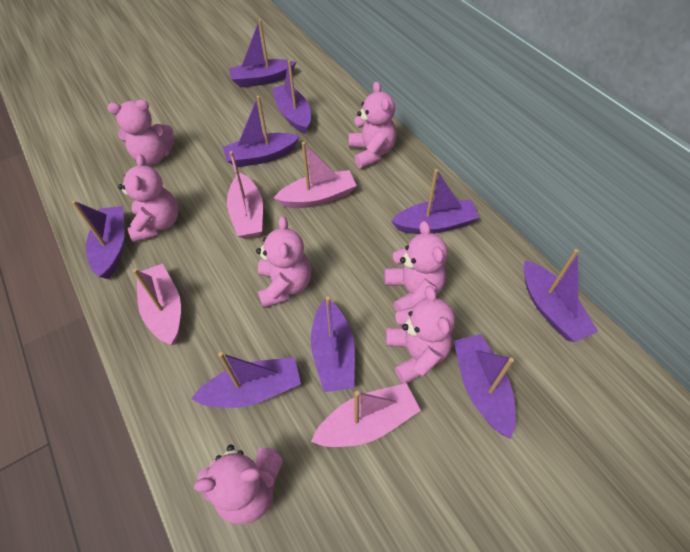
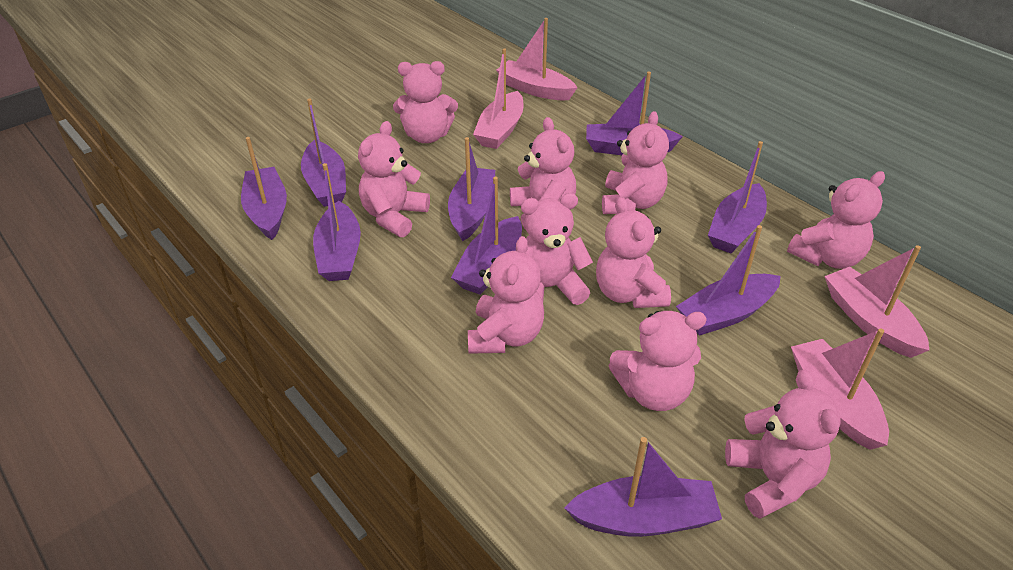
pink teddy bear: 7 -> 10

